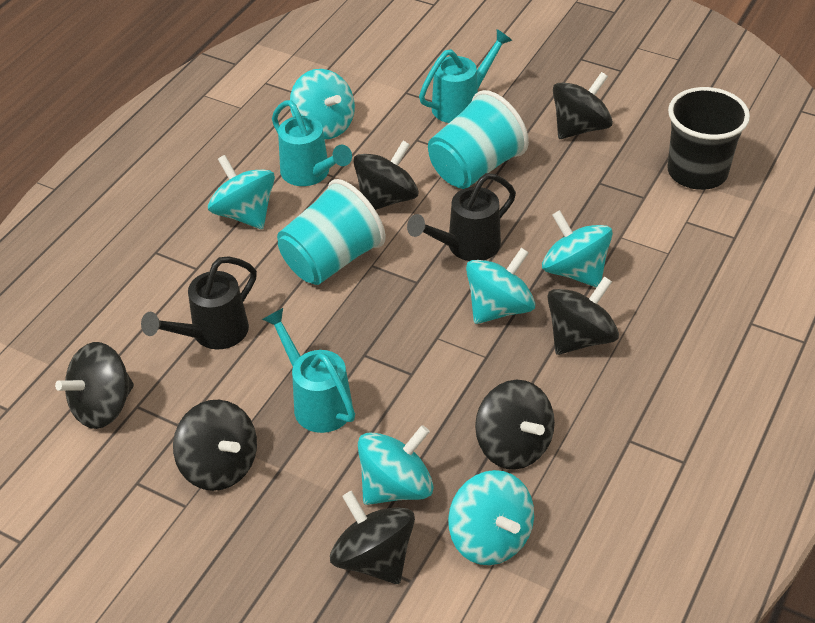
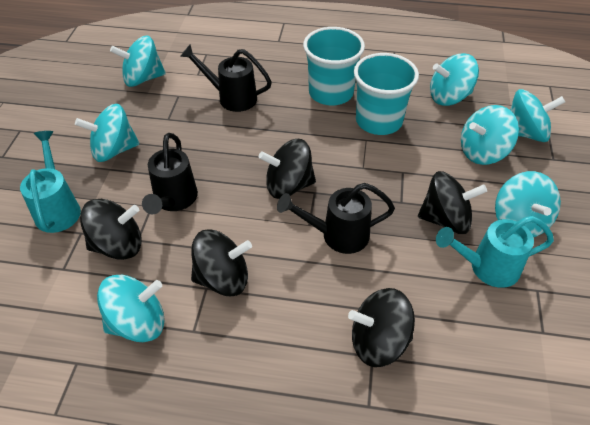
black cup: 1 -> 0
black spinning top: 7 -> 5
black watering can: 2 -> 3
turquoise spinning top: 6 -> 7
turquoise watering can: 3 -> 2

